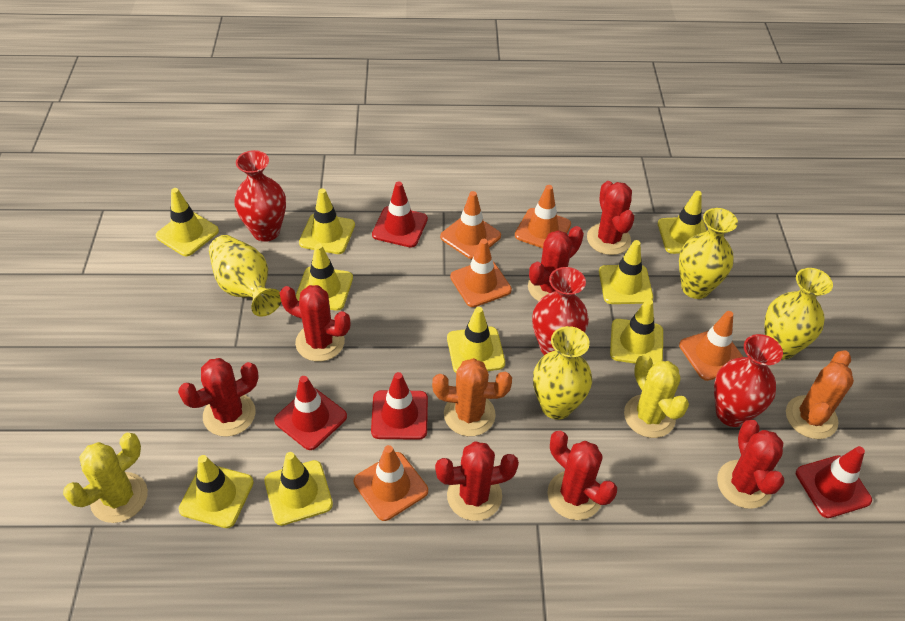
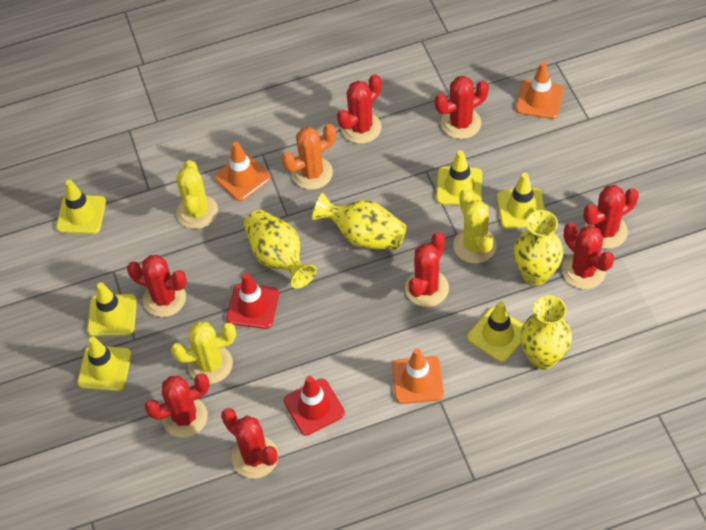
orange cactus: 2 -> 1
orange traffic cone: 5 -> 3
red cactus: 7 -> 8
red traffic cone: 4 -> 2
red vase: 3 -> 0
yellow cactus: 2 -> 3
yellow traffic cone: 9 -> 6

